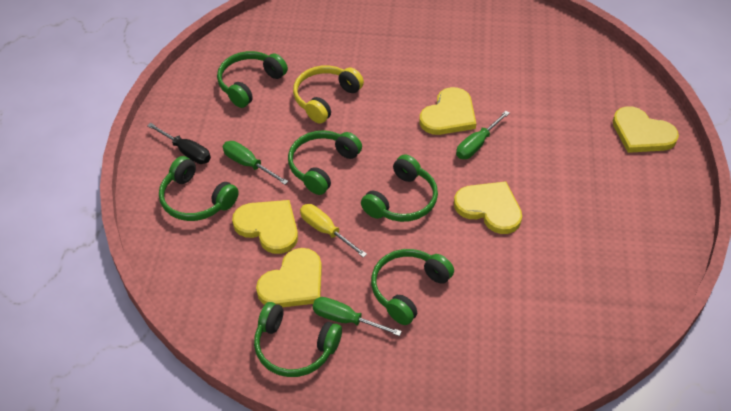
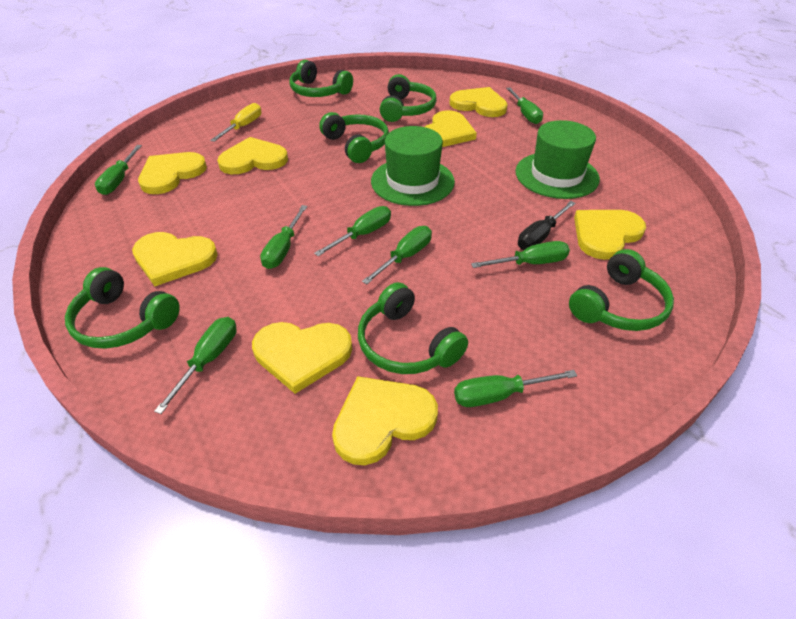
green hat: 0 -> 2
green screwdriver: 3 -> 8
yellow headphones: 1 -> 0
yellow heart: 5 -> 8

